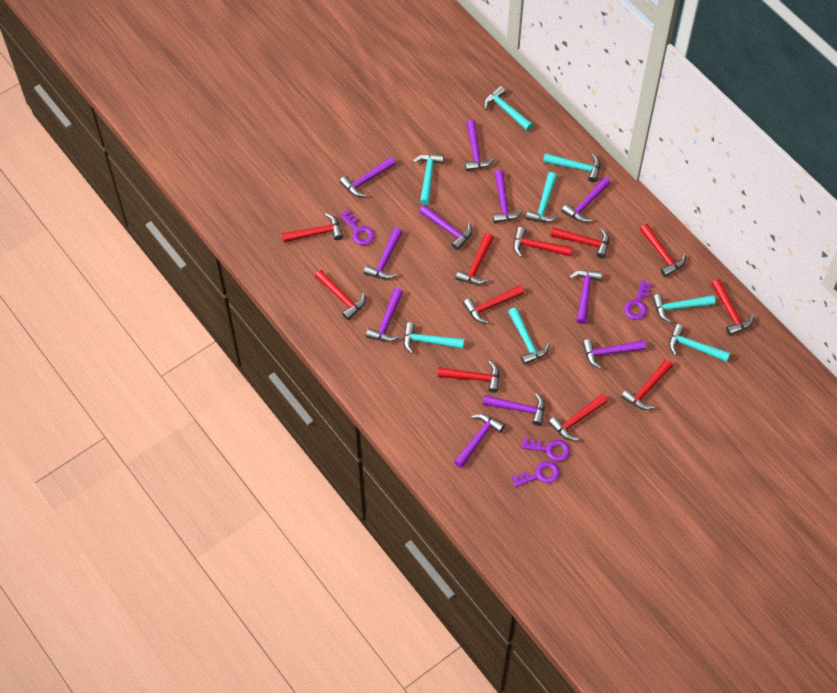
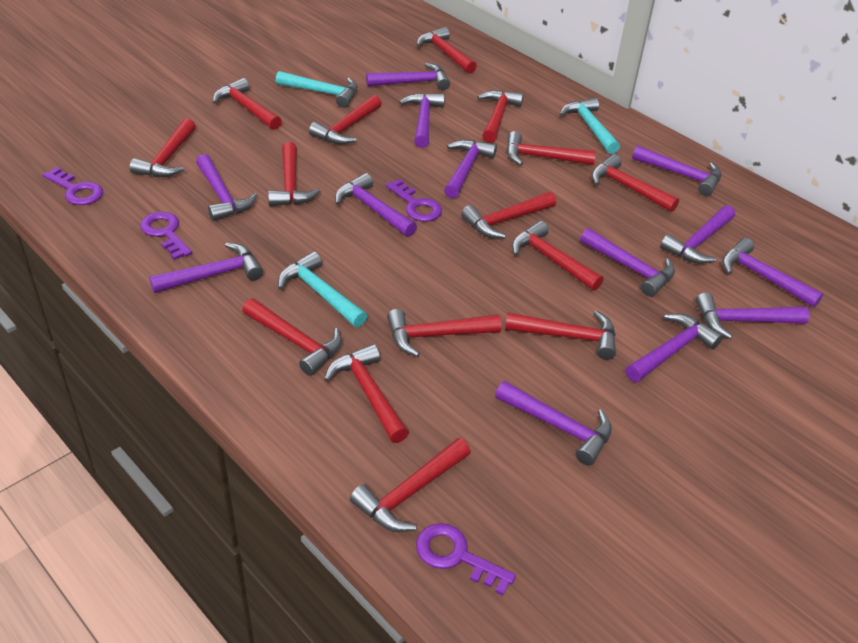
purple hammer: 11 -> 13
red hammer: 11 -> 15
turquoise hammer: 8 -> 3

